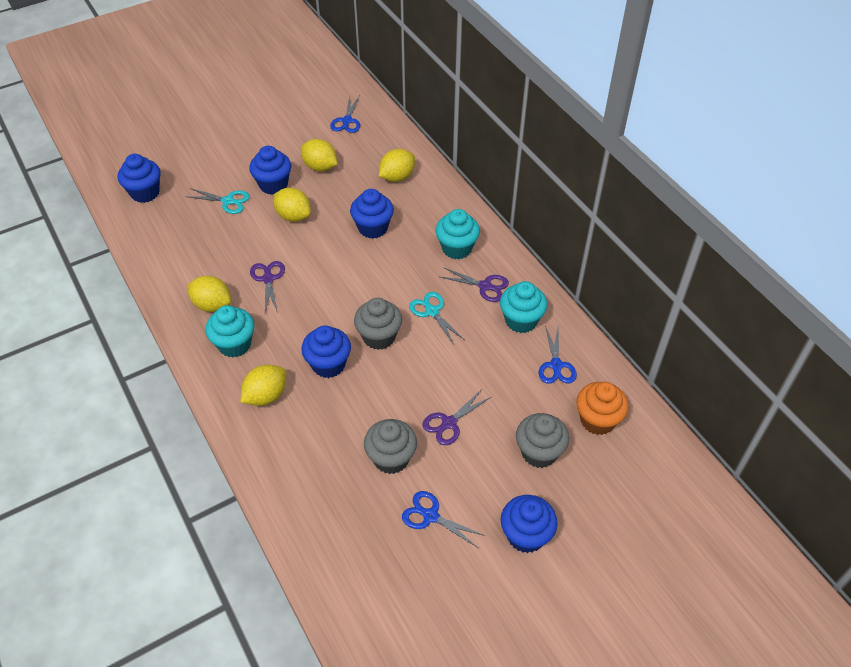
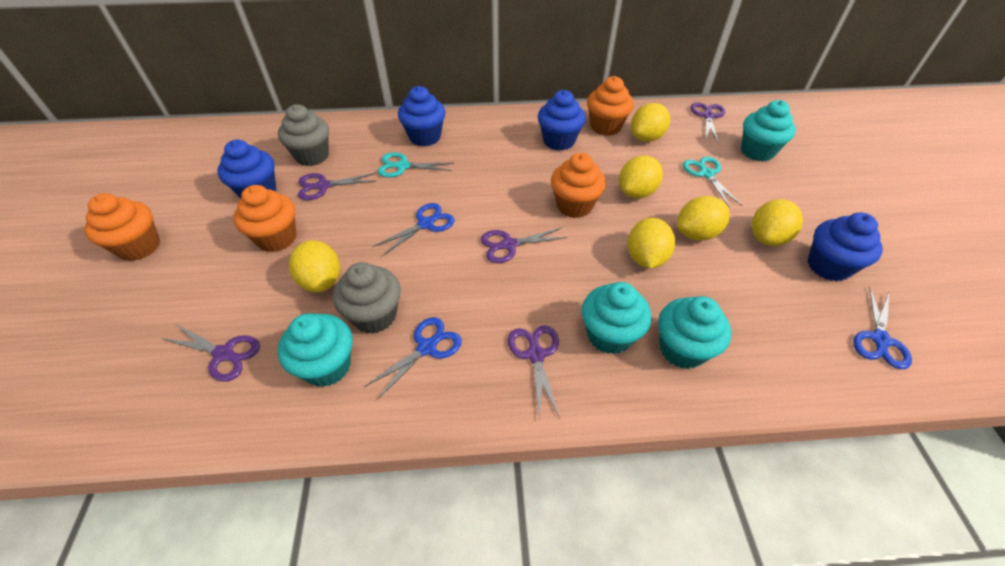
blue cupcake: 5 -> 4
grey cupcake: 3 -> 2
orange cupcake: 1 -> 4
purple scissors: 3 -> 5
turquoise cupcake: 3 -> 4
yellow lemon: 5 -> 6

